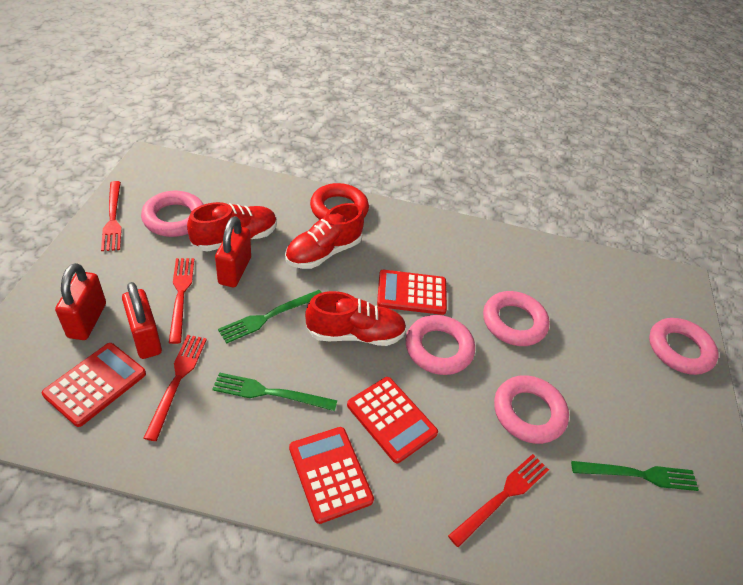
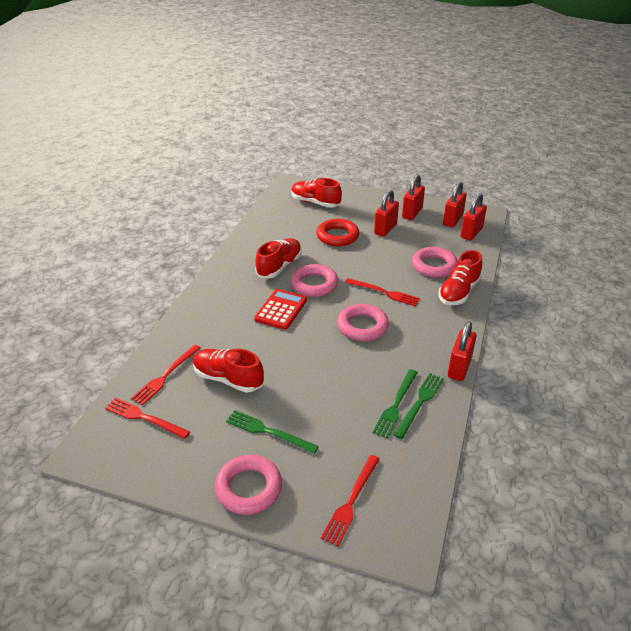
pink ring: 5 -> 4
red calculator: 4 -> 1
red padlock: 3 -> 5
red shoe: 3 -> 4

